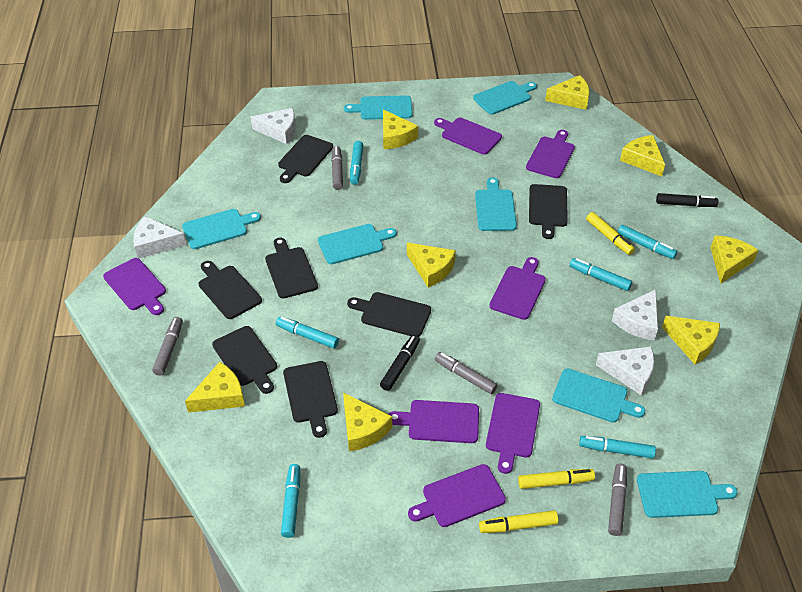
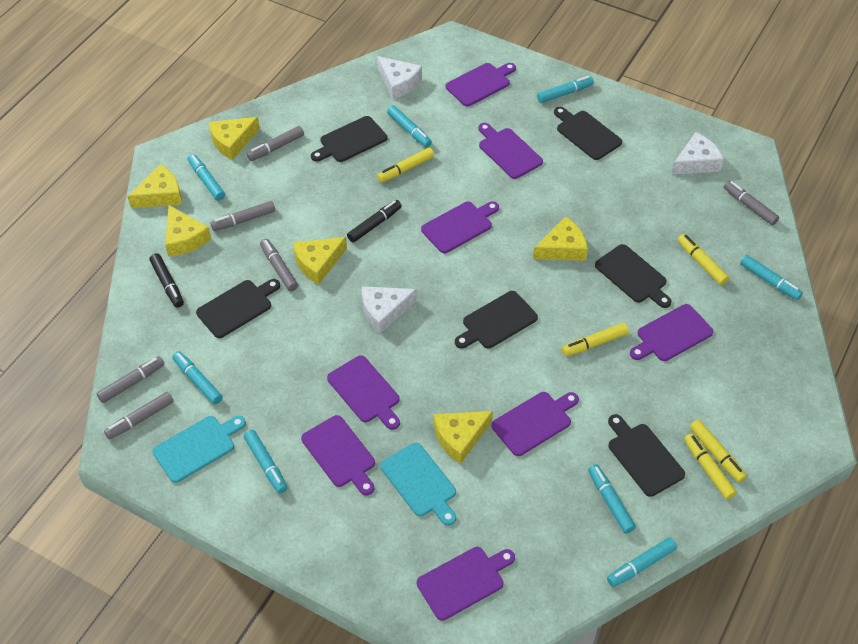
black cutting board: 7 -> 6
grey marker: 4 -> 6
purple cutting board: 7 -> 8
turquoise cutting board: 7 -> 2
turquoise marker: 6 -> 8
white cheese: 4 -> 3
yellow cheese: 8 -> 6
yellow marker: 3 -> 5

